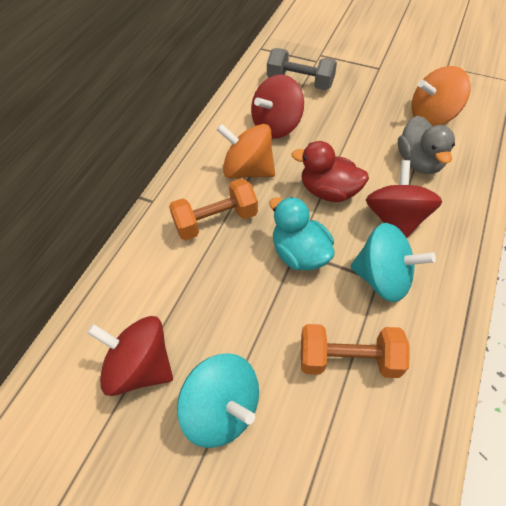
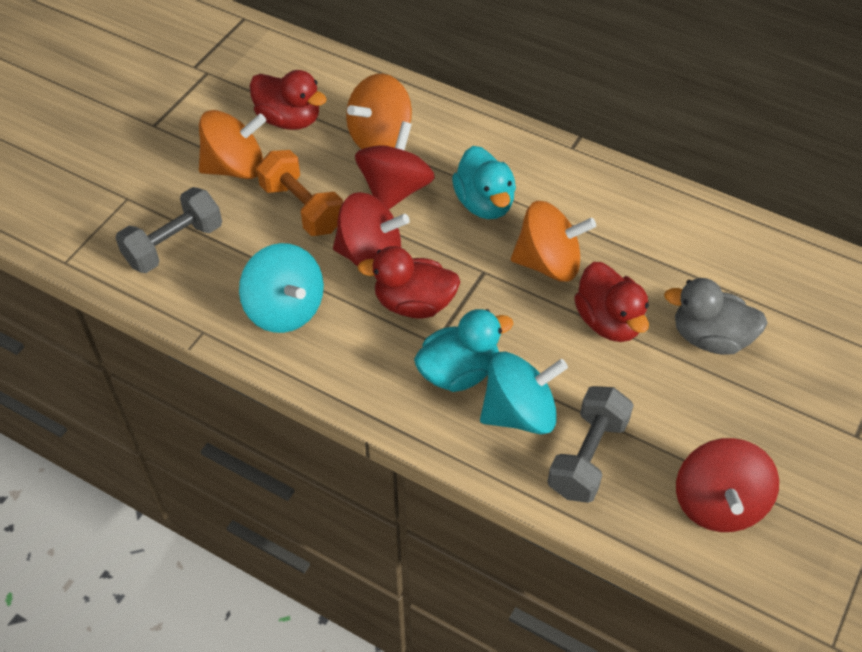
grey dumbbell: 1 -> 2
orange dumbbell: 2 -> 1
orange spinning top: 2 -> 3
red duck: 1 -> 3
turquoise duck: 1 -> 2

